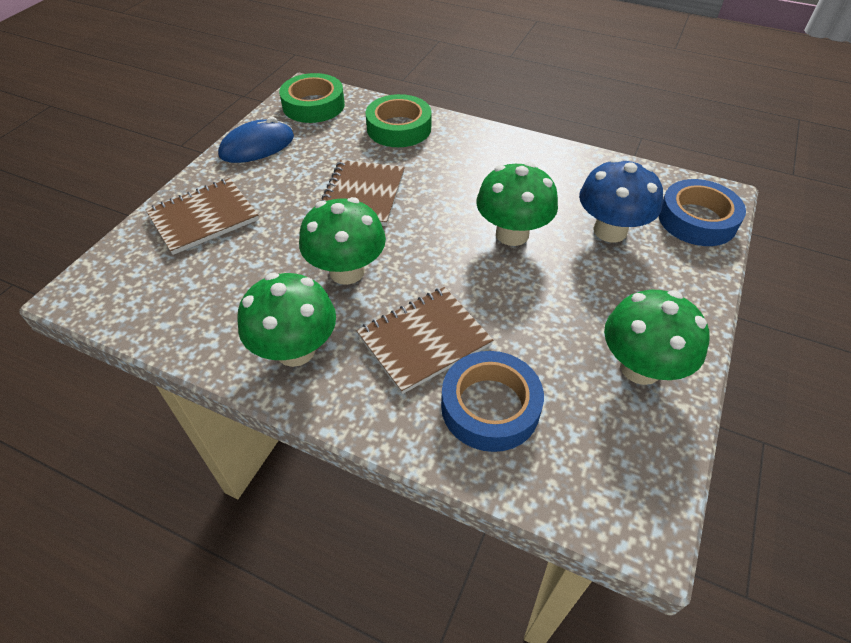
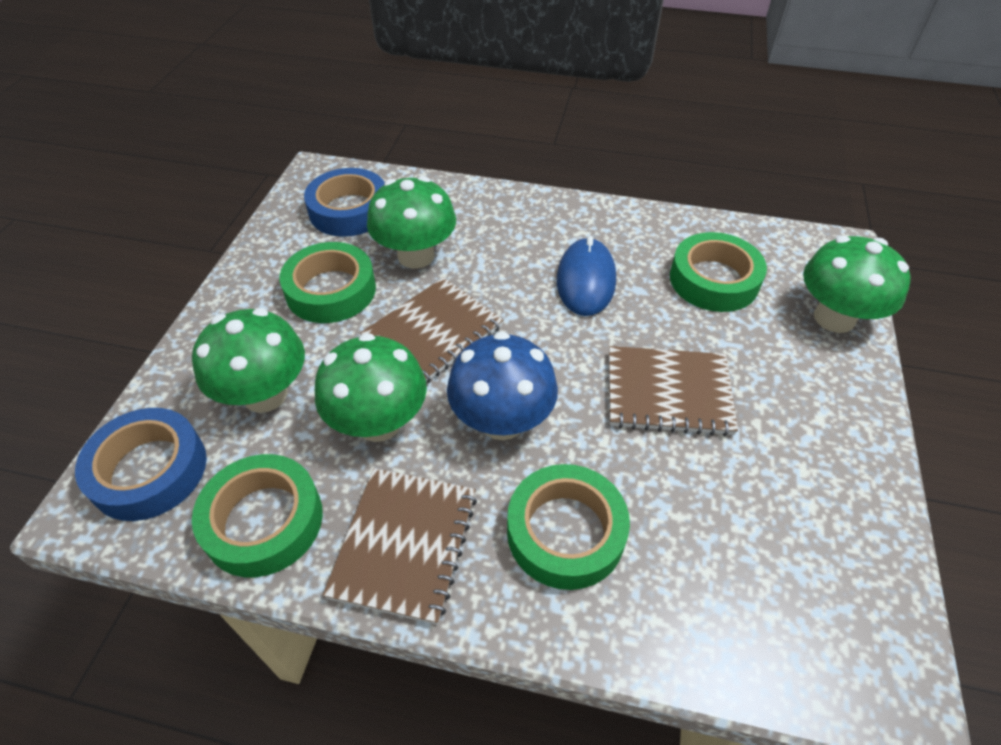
green tape: 2 -> 4

